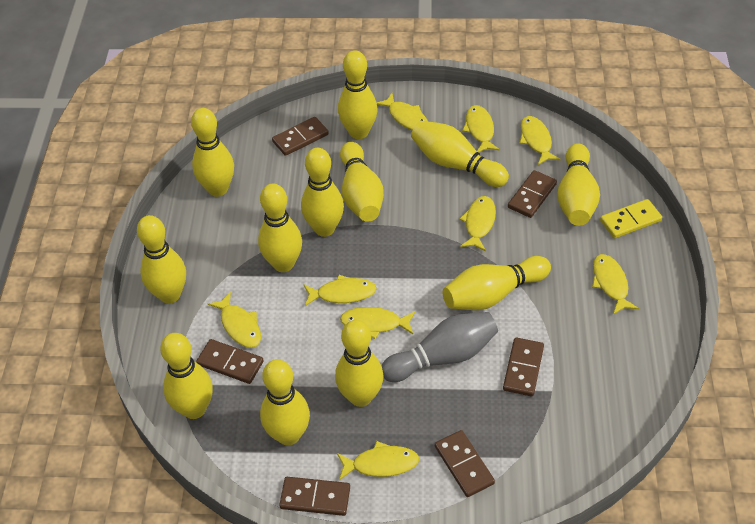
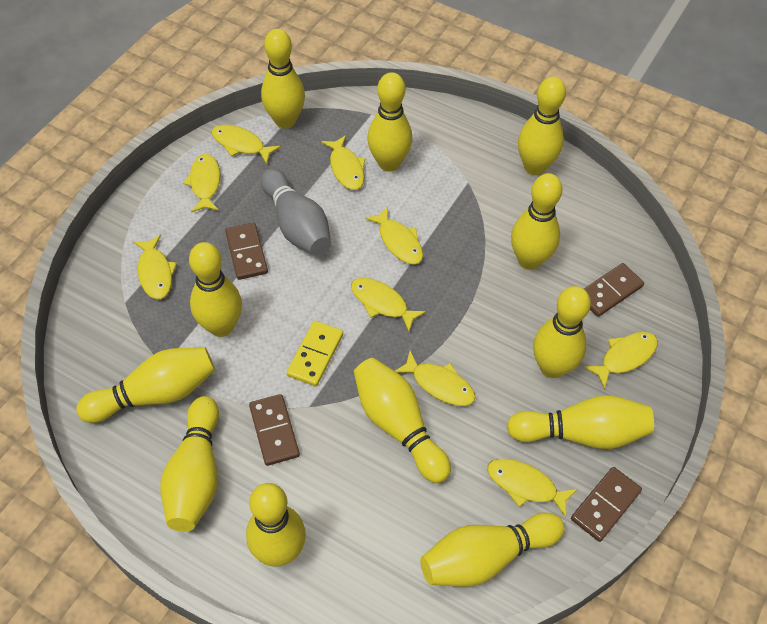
brown domino: 6 -> 4

